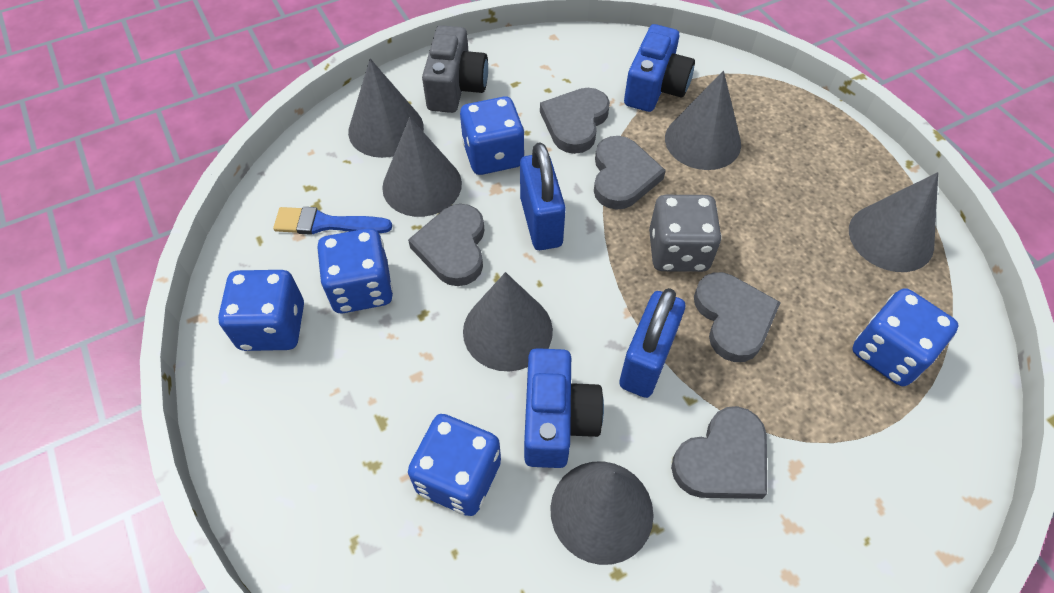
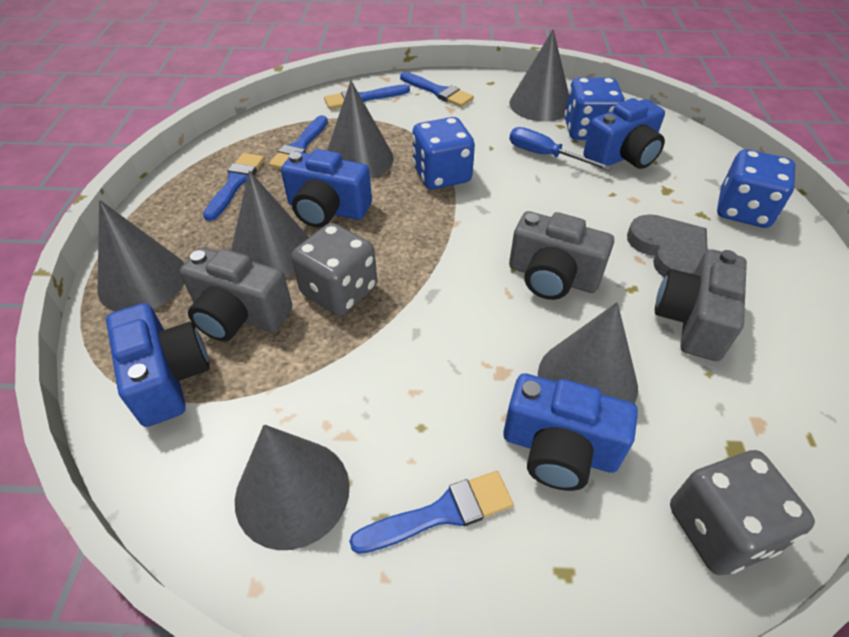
blue brush: 1 -> 5
blue camera: 2 -> 4
blue dice: 5 -> 3
blue padlock: 2 -> 0
blue screwdriver: 0 -> 1
grey camera: 1 -> 3
grey dice: 1 -> 2
grey heart: 5 -> 1

